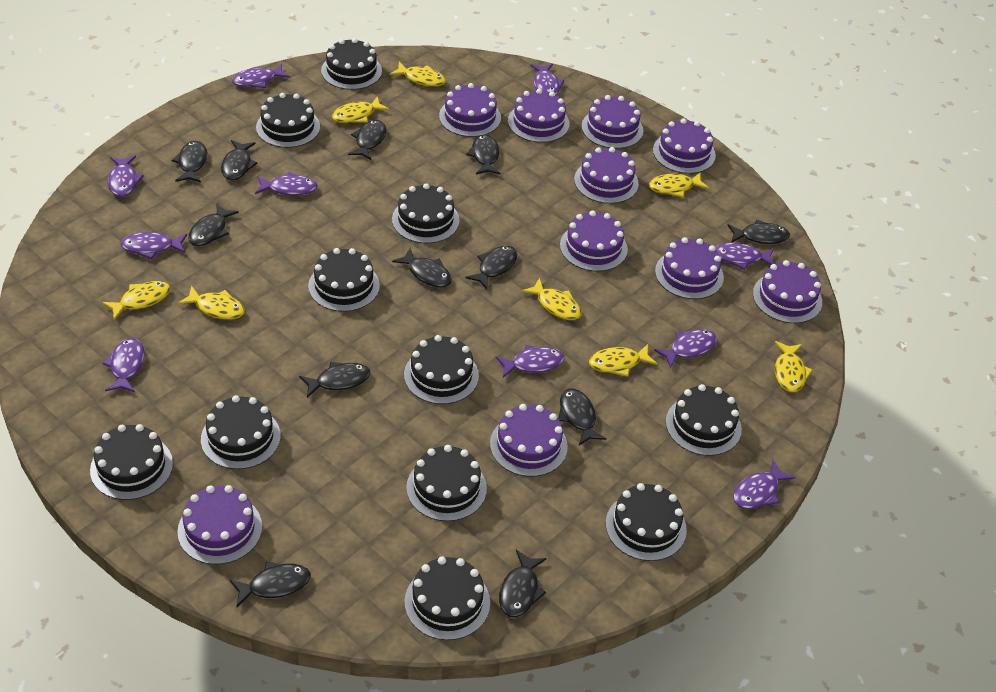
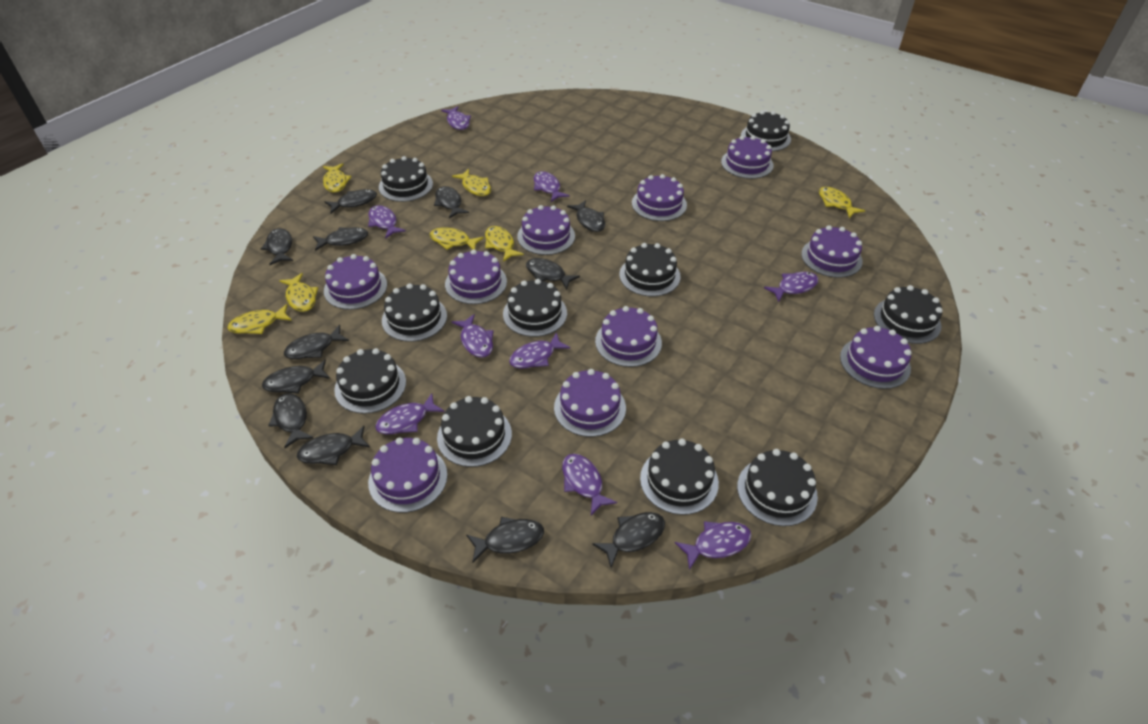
black cake: 11 -> 10
purple fish: 10 -> 9
yellow fish: 8 -> 7

